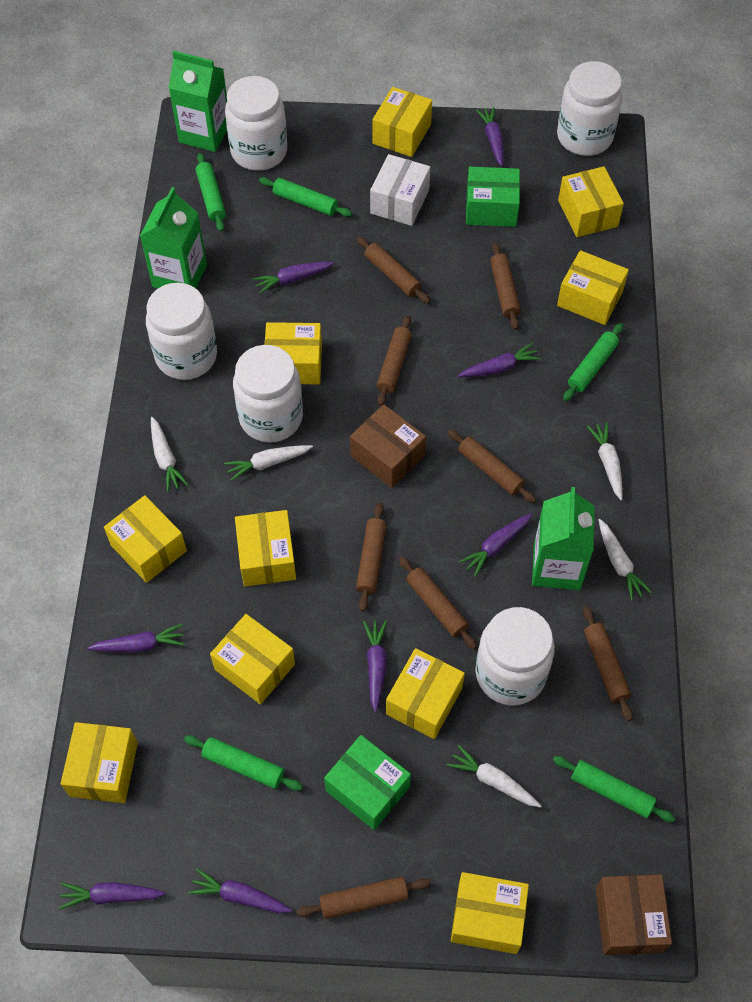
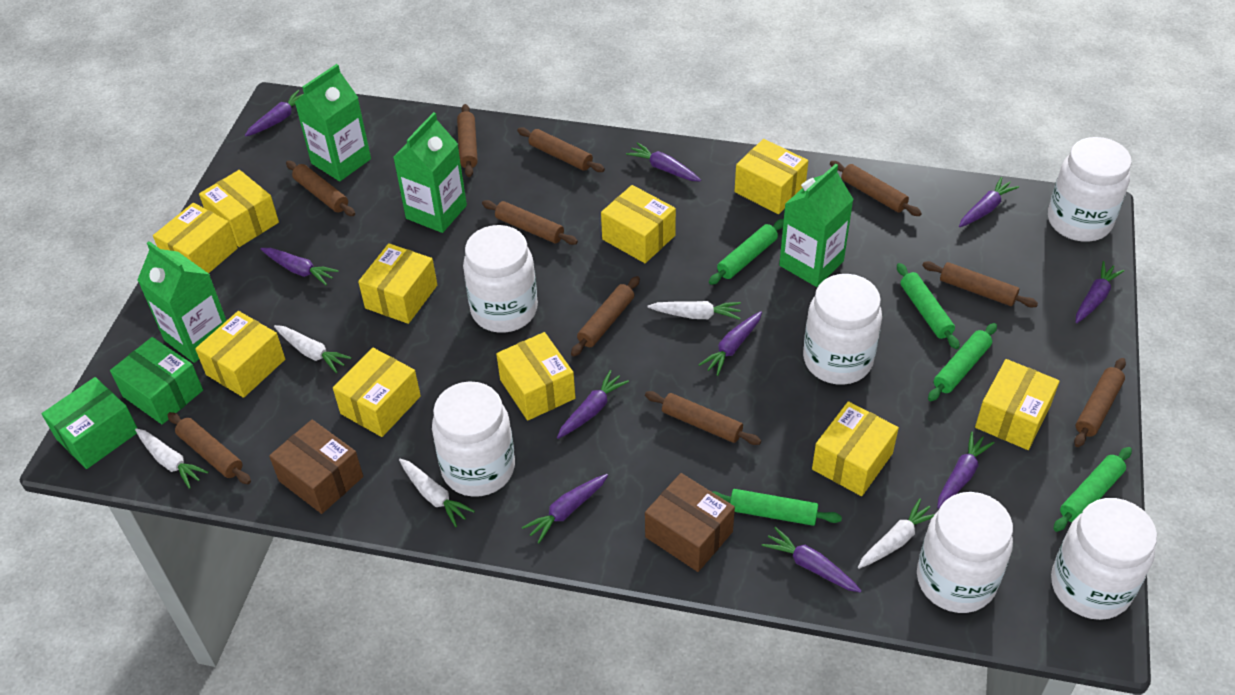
brown rolling pin: 8 -> 10
green carton: 3 -> 4
purple carrot: 8 -> 10
white box: 1 -> 0
white jar: 5 -> 6

